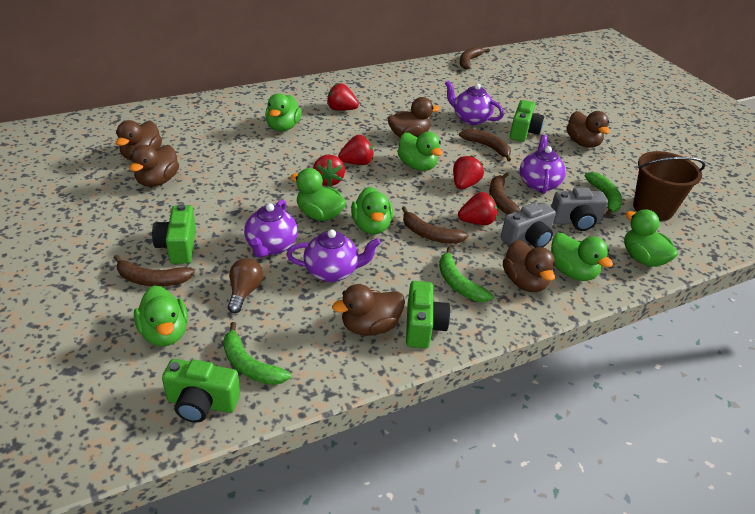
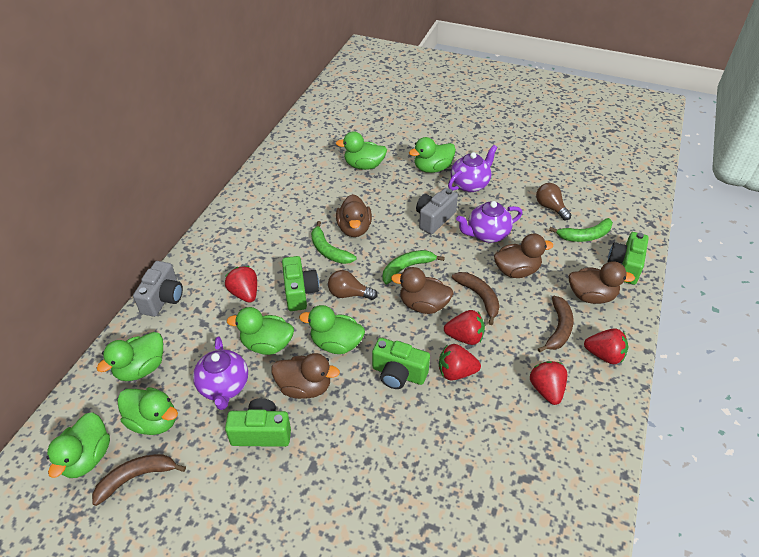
brown banana: 5 -> 3
brown bucket: 1 -> 0
brown duck: 6 -> 5
brown light bulb: 1 -> 2
purple teapot: 4 -> 3

